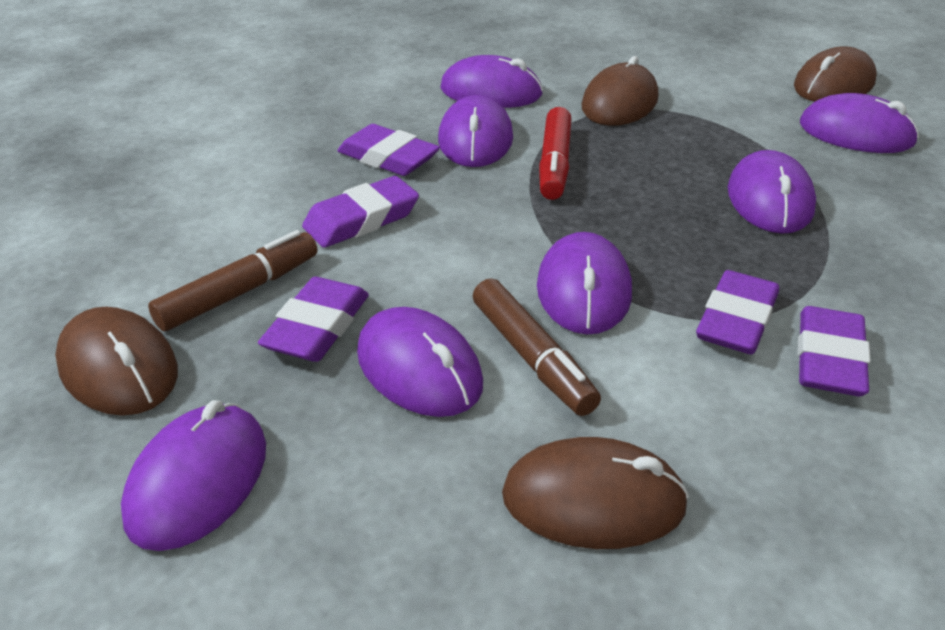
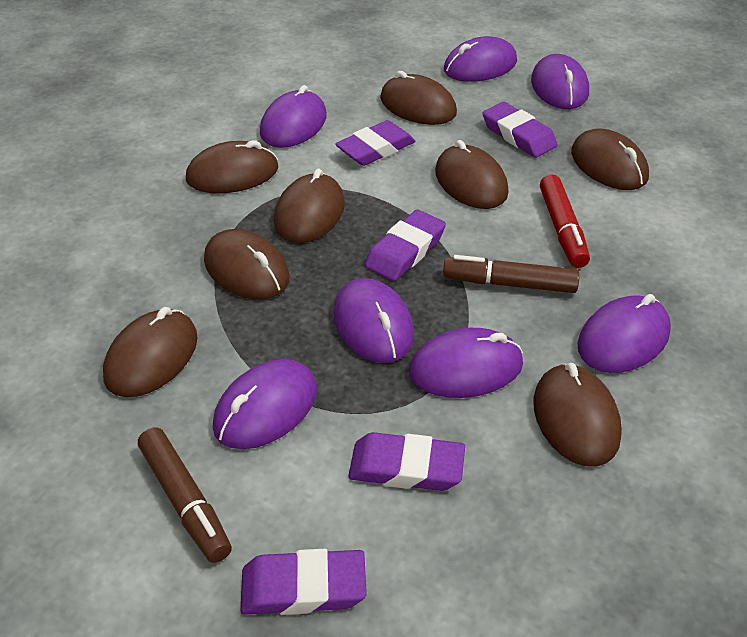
brown mouse: 4 -> 8

